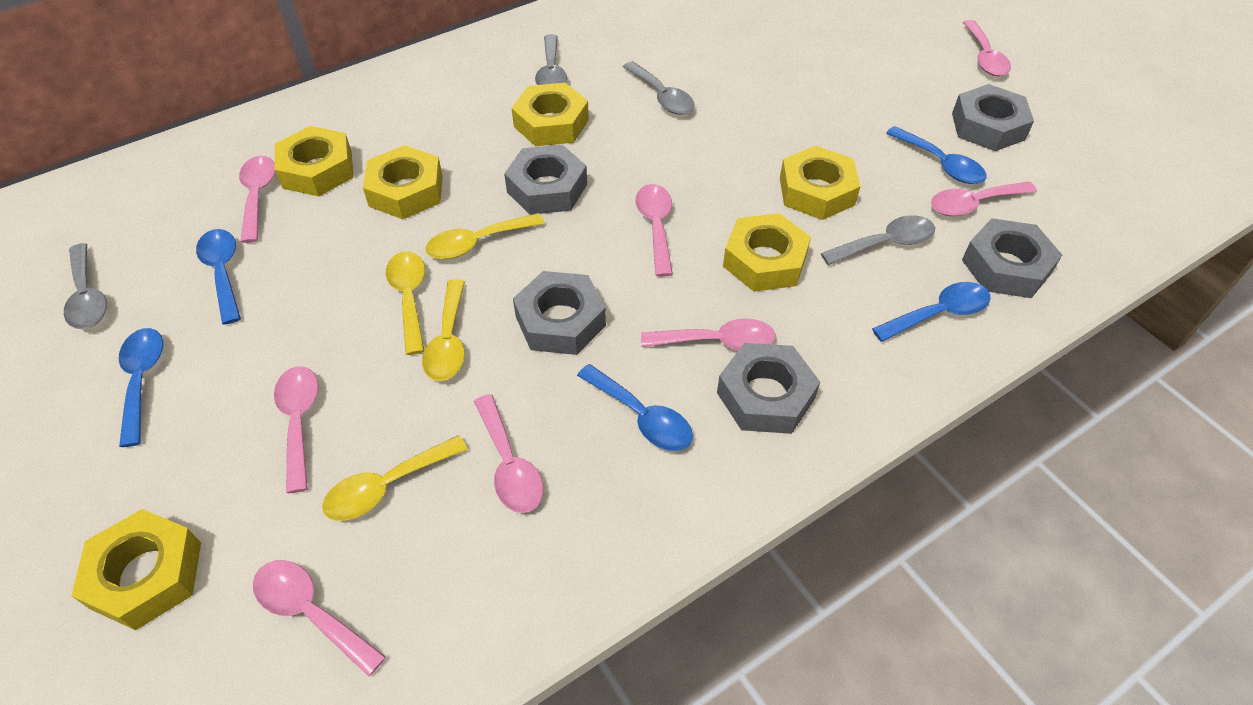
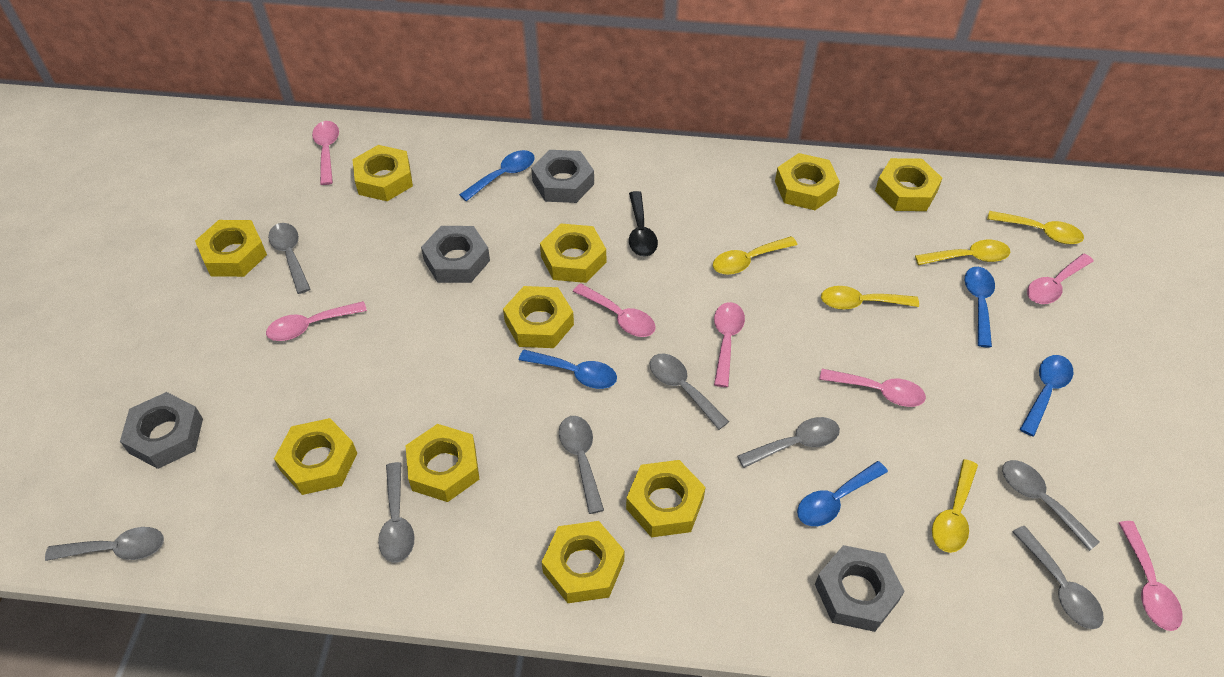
black spoon: 0 -> 1
grey nut: 5 -> 4
grey spoon: 4 -> 8
pink spoon: 8 -> 7
yellow nut: 6 -> 10
yellow spoon: 4 -> 5

